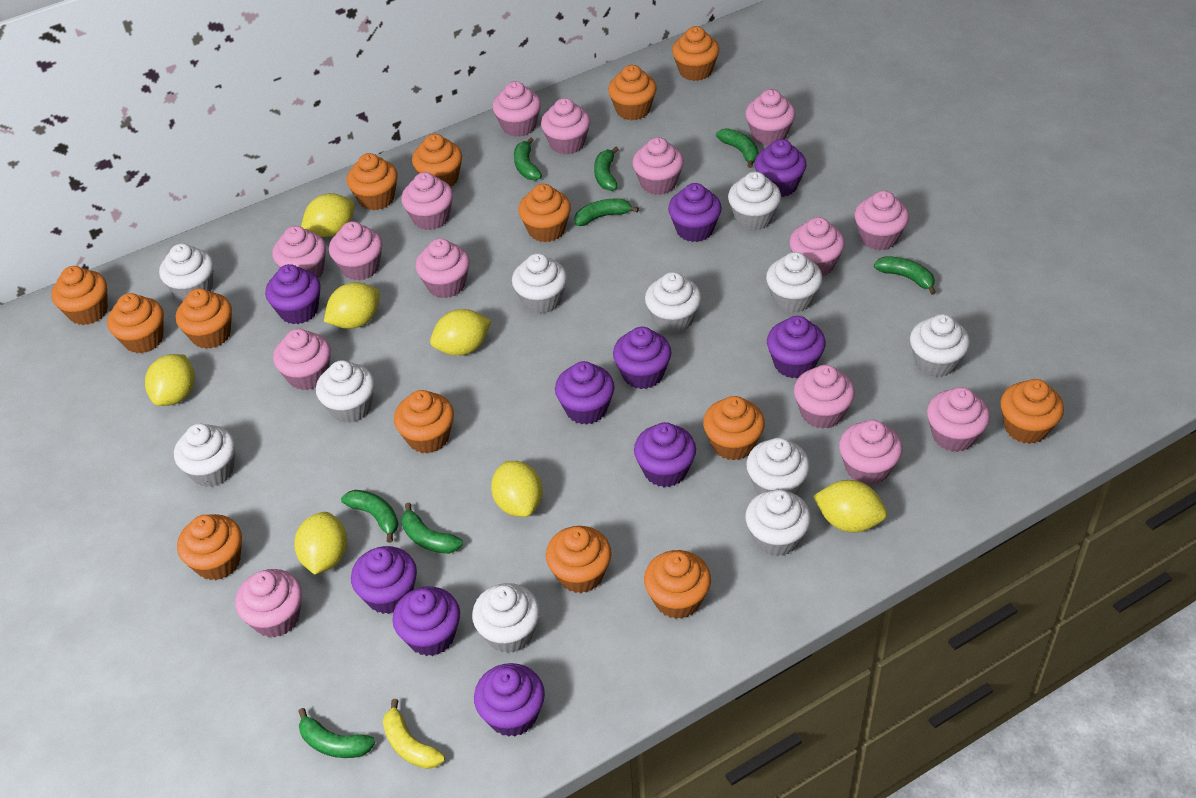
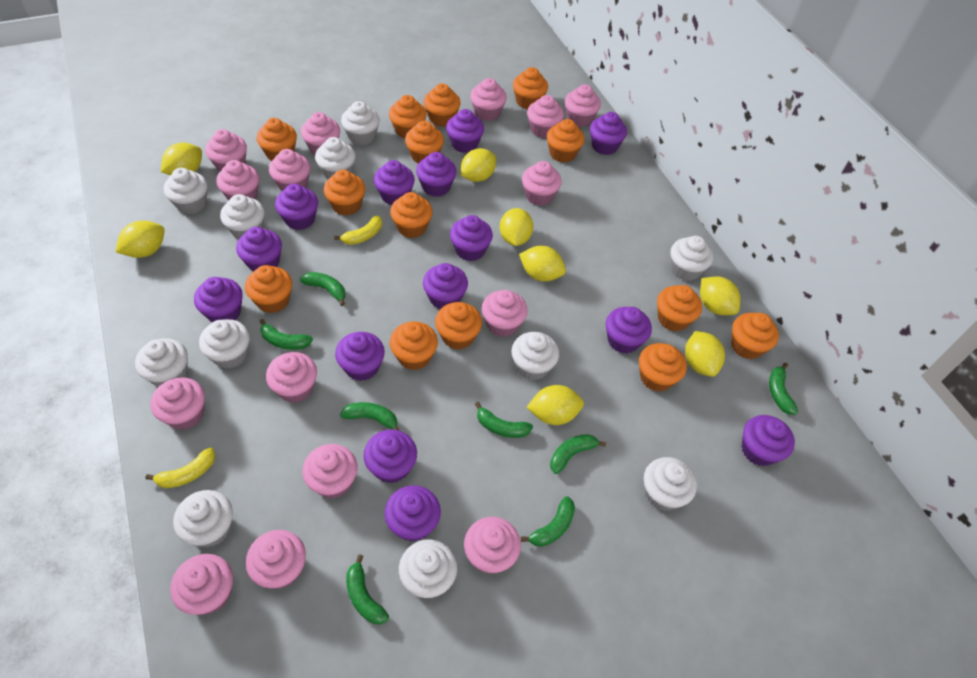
purple cupcake: 10 -> 14
yellow banana: 1 -> 2
yellow lemon: 7 -> 8

